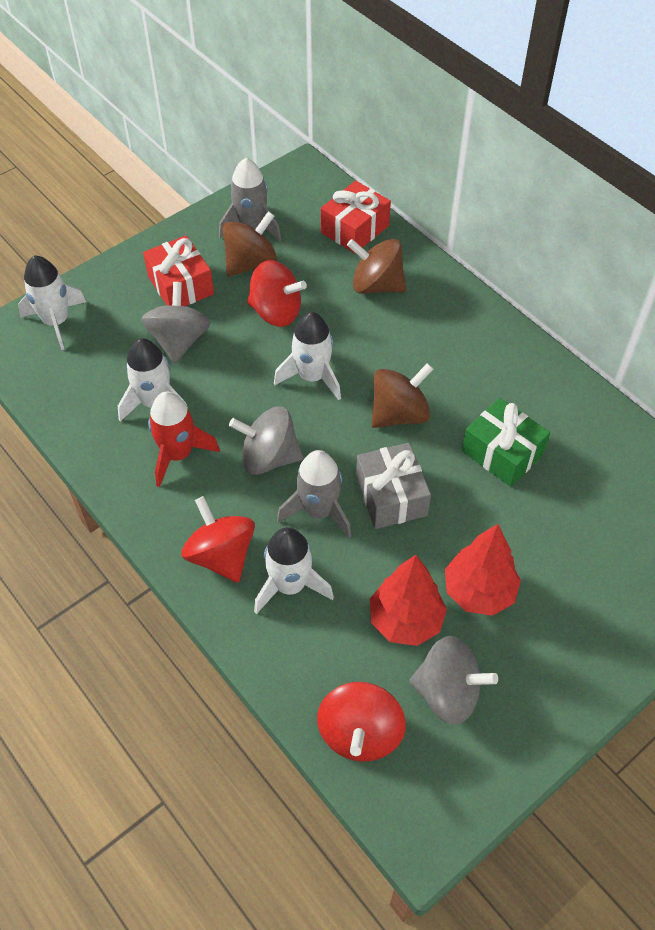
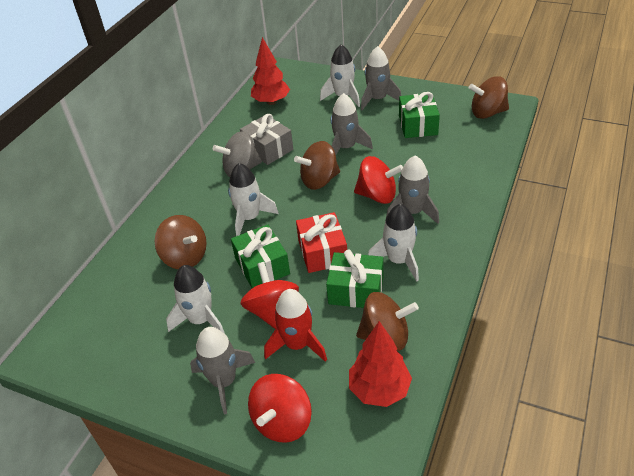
brown spinning top: 3 -> 4
green gift: 1 -> 3
grey rocket: 2 -> 4
grey spinning top: 3 -> 1
red gift: 2 -> 1

